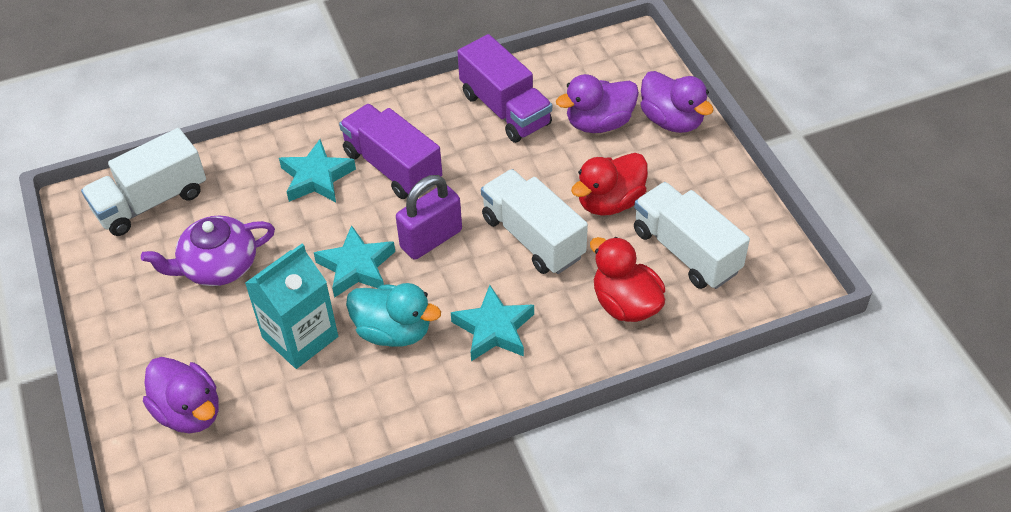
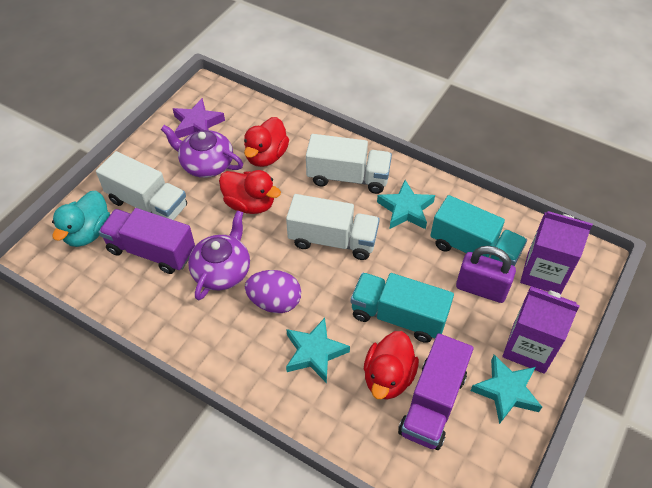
purple carton: 0 -> 2
purple duck: 3 -> 0
purple egg: 0 -> 1
purple star: 0 -> 1
purple teapot: 1 -> 2
red duck: 2 -> 3
turquoise carton: 1 -> 0
turquoise truck: 0 -> 2

